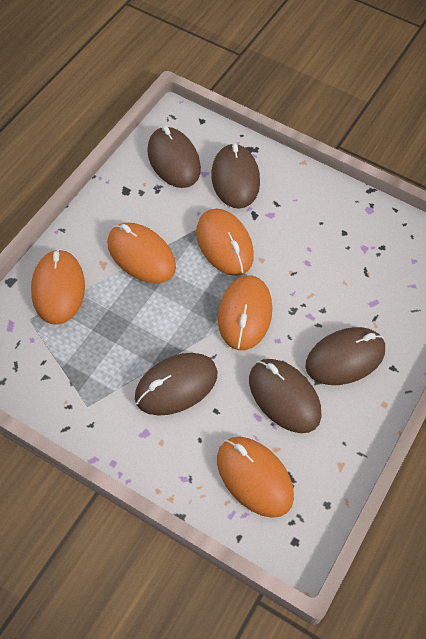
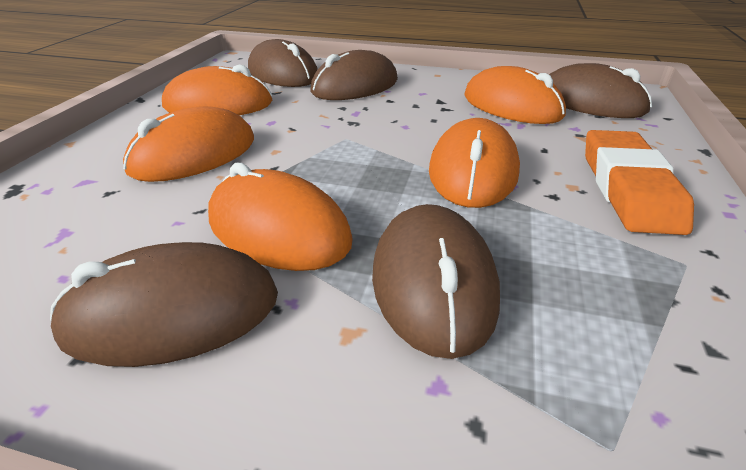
orange eraser: 0 -> 1

